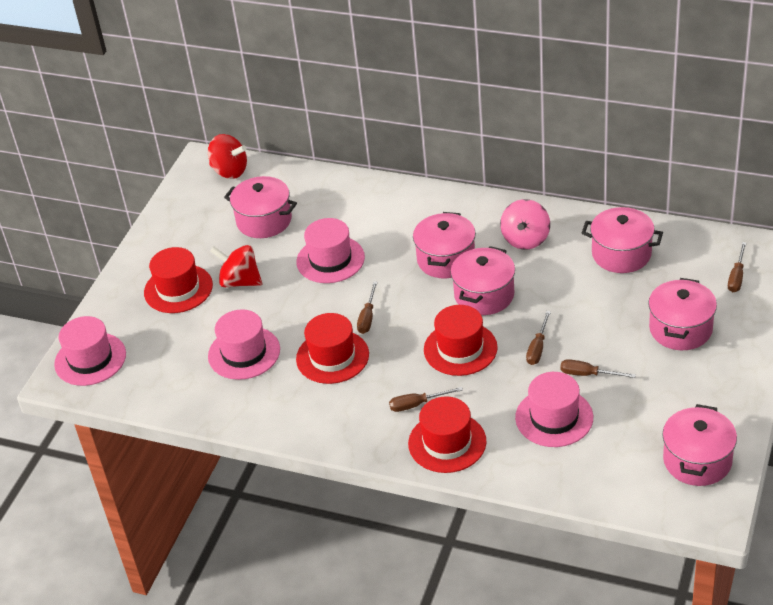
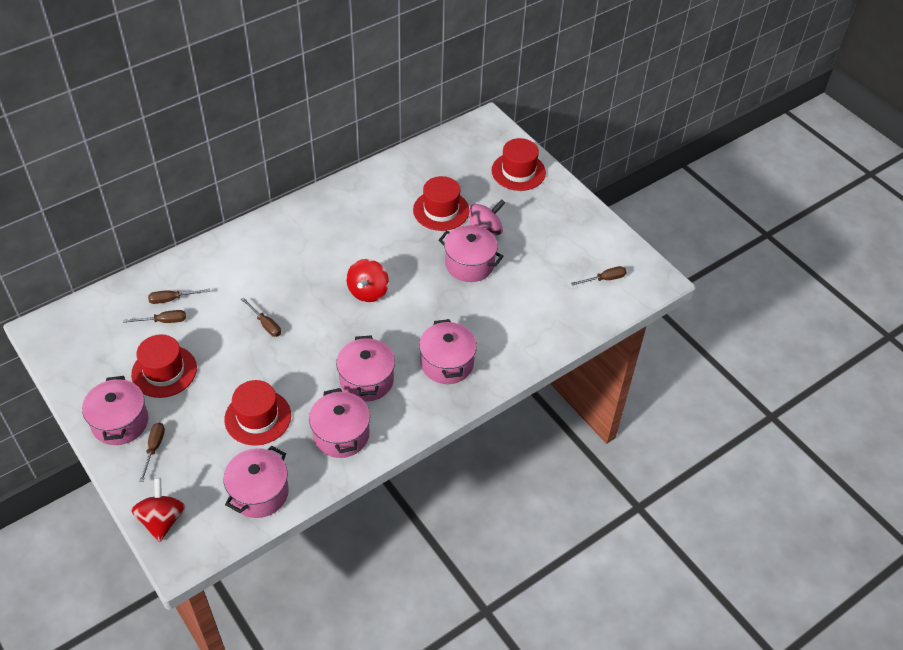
pink hat: 4 -> 0

